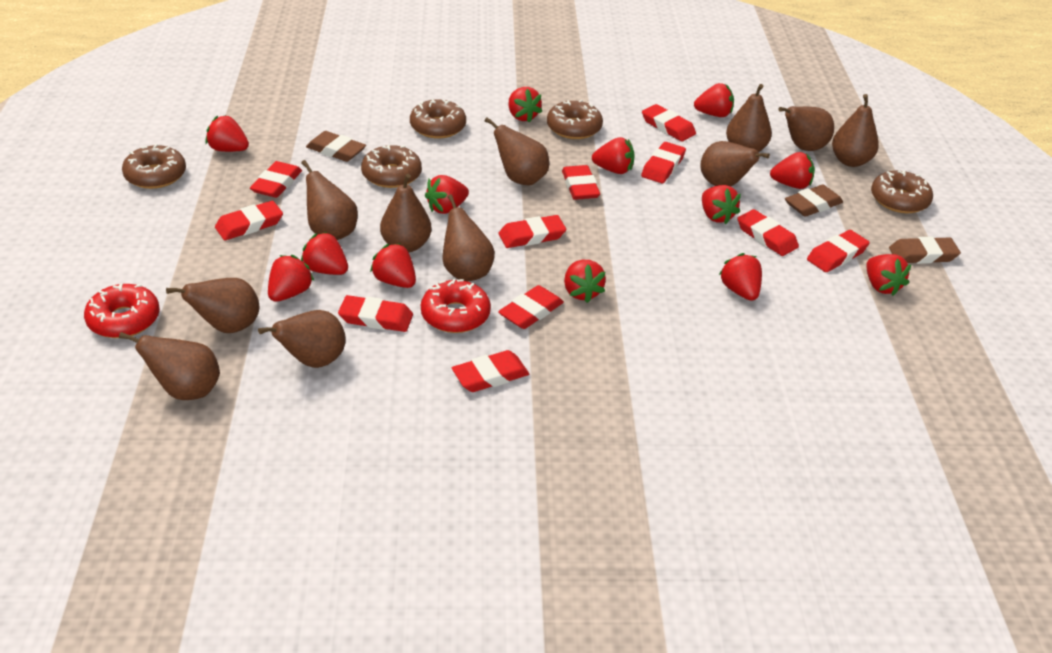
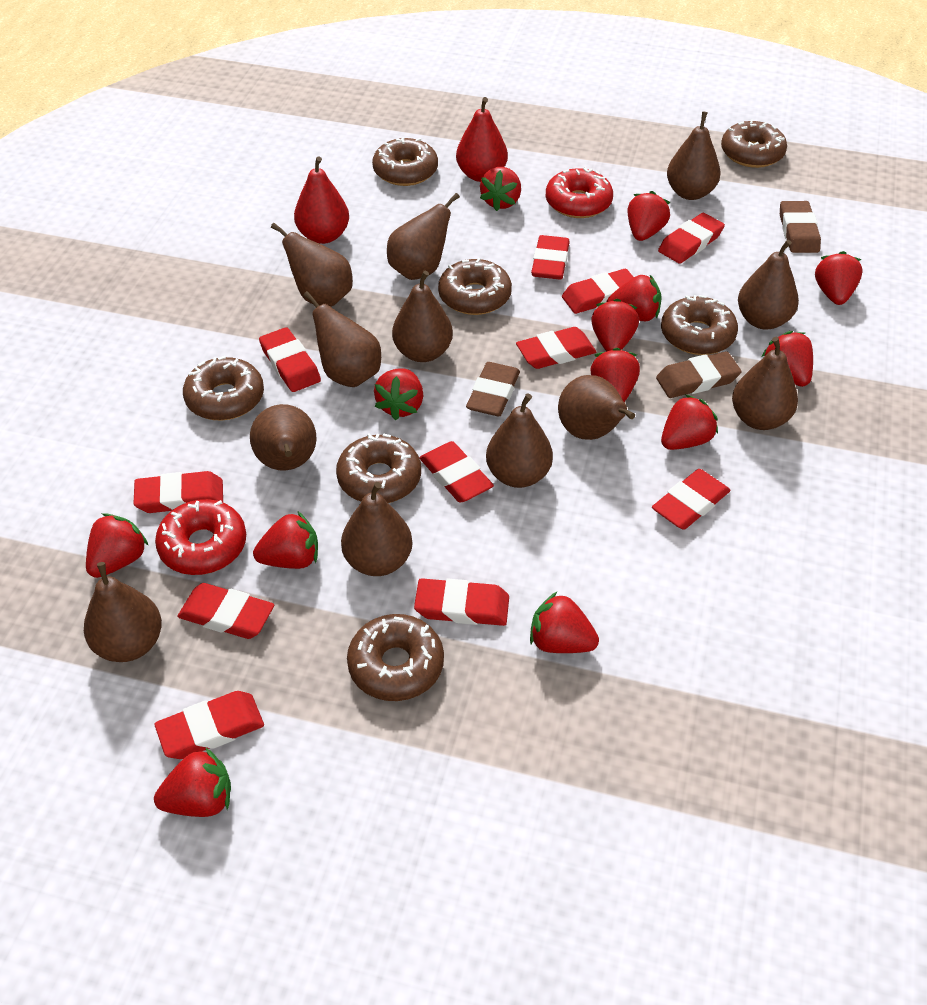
brown donut: 5 -> 7
brown pear: 11 -> 12
red pear: 0 -> 2

